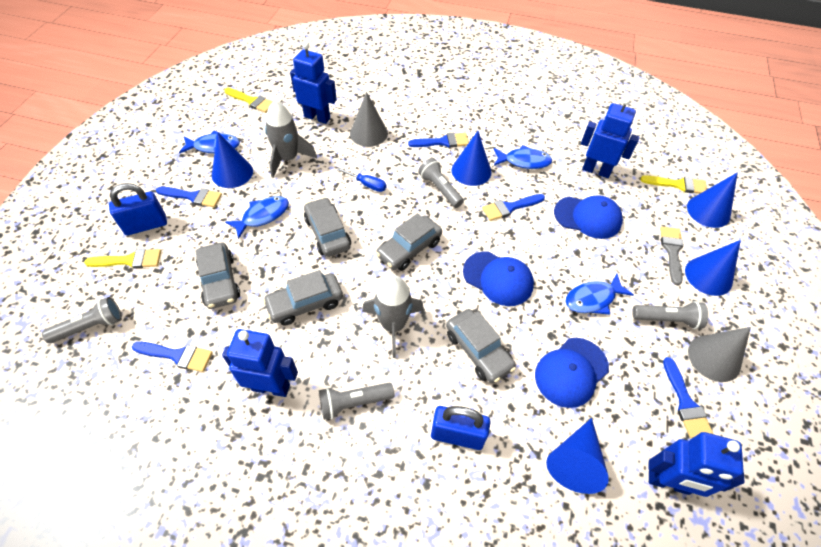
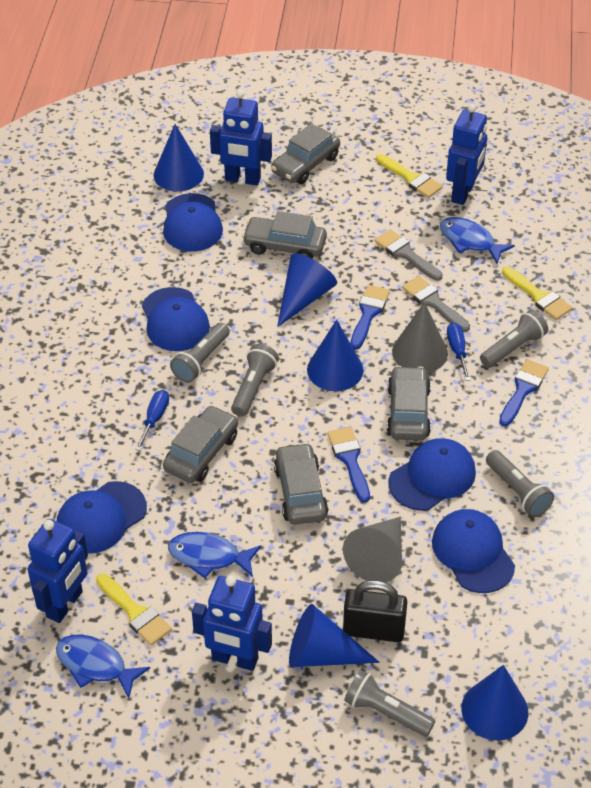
black padlock: 0 -> 1
blue brush: 5 -> 3
blue cap: 3 -> 5
blue fish: 4 -> 3
blue padlock: 2 -> 0
blue screwdriver: 1 -> 2
grey brush: 1 -> 2
grey flashlight: 4 -> 5
grey rocket: 2 -> 0

